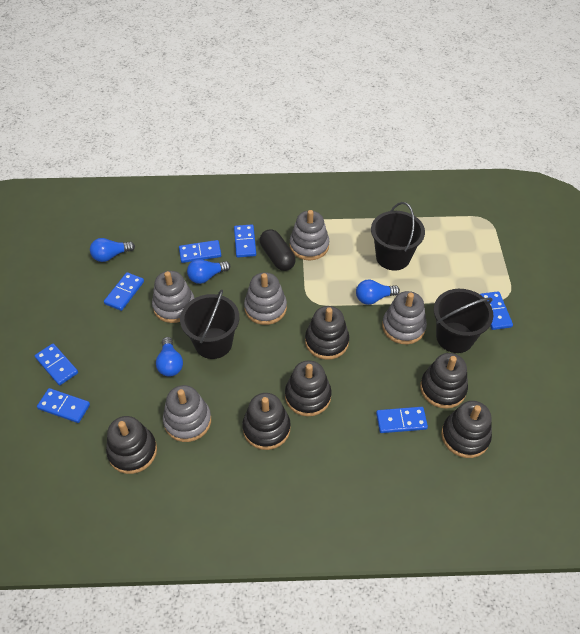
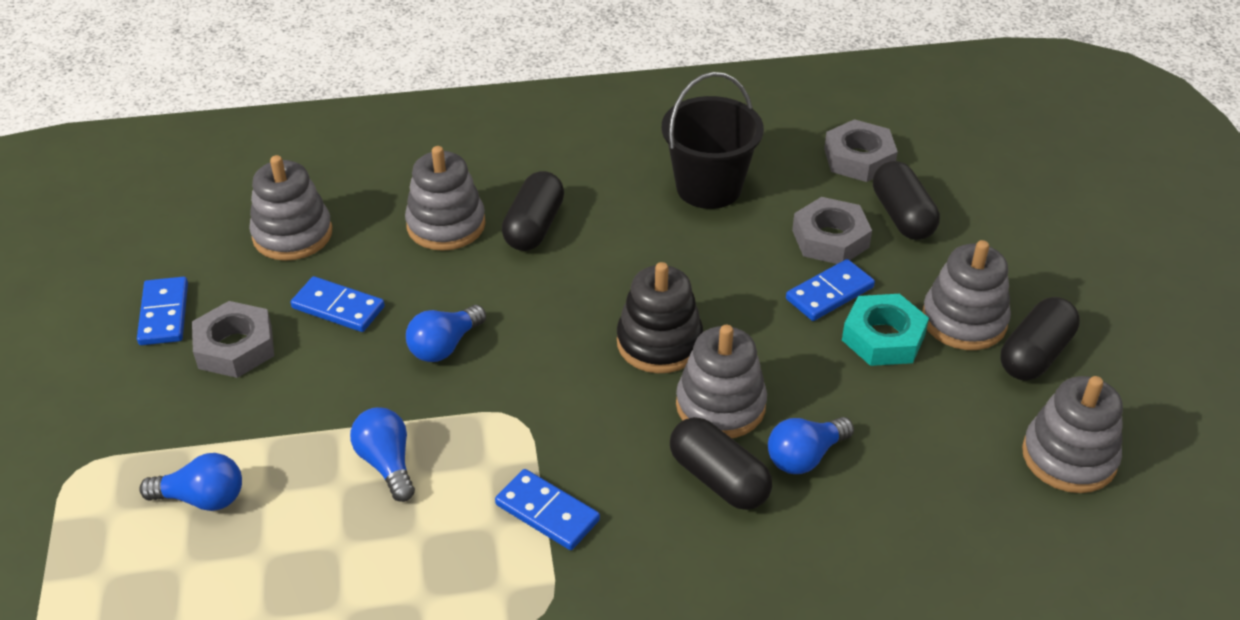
black bucket: 3 -> 1
black capsule: 1 -> 4
black stacking toy: 6 -> 1
blue domino: 7 -> 4
grey nut: 0 -> 3
turquoise nut: 0 -> 1

